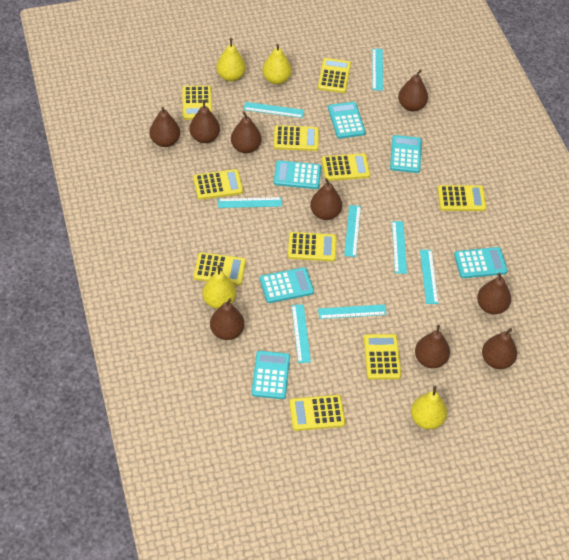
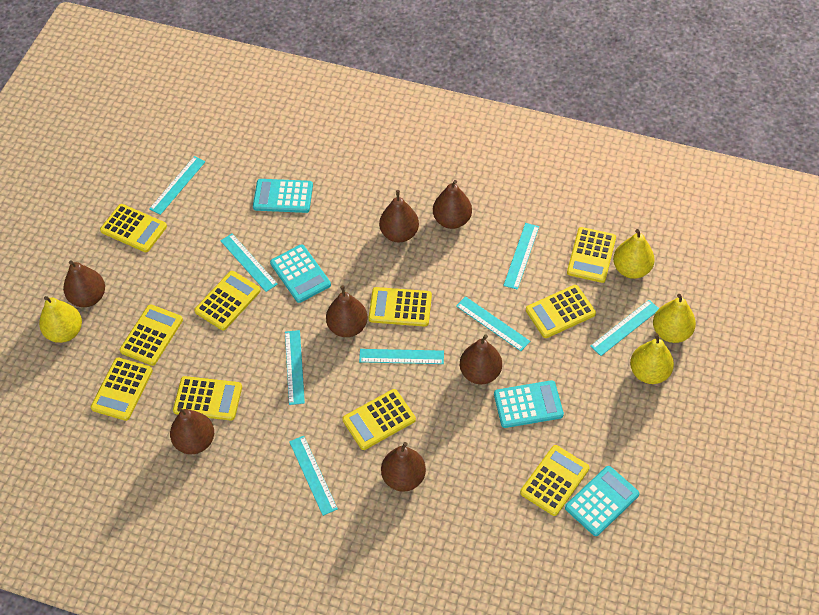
brown pear: 9 -> 7
turquoise calculator: 6 -> 4

